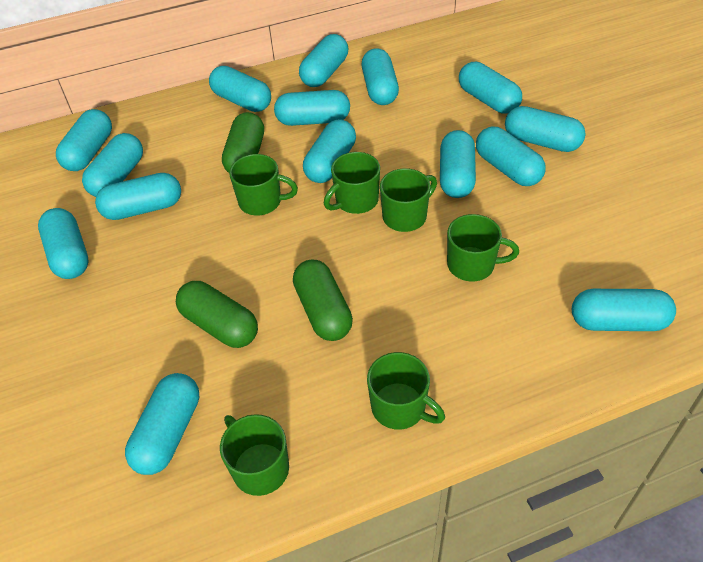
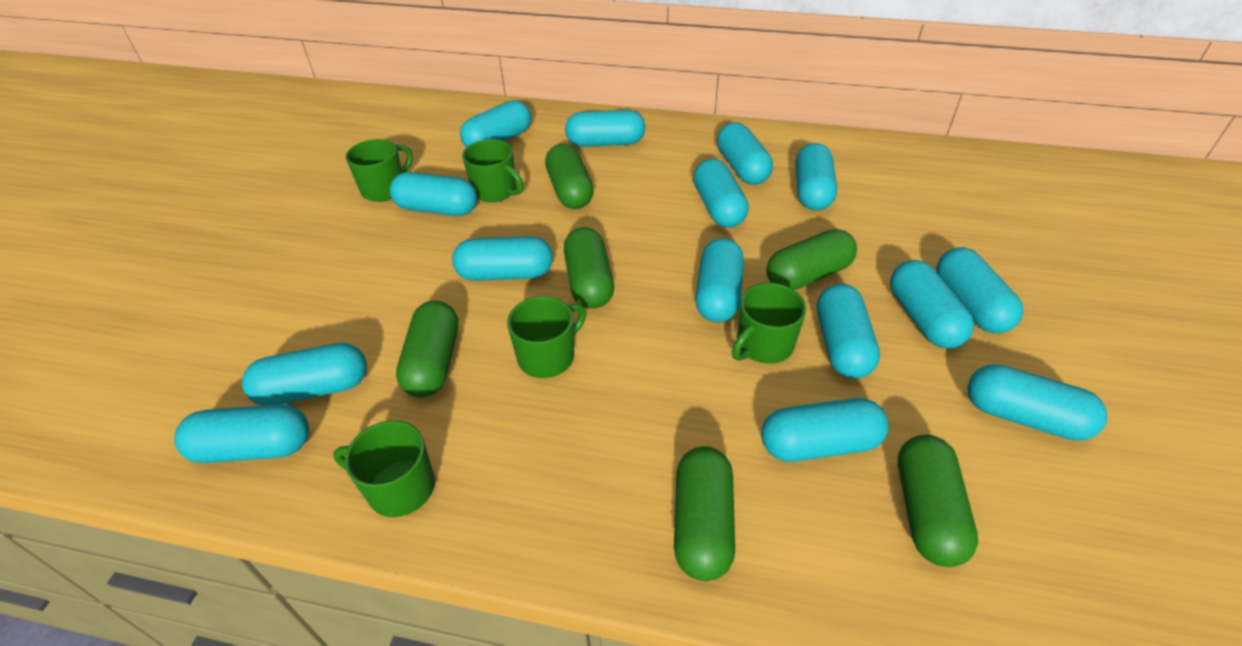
green capsule: 3 -> 6
green mug: 6 -> 5

